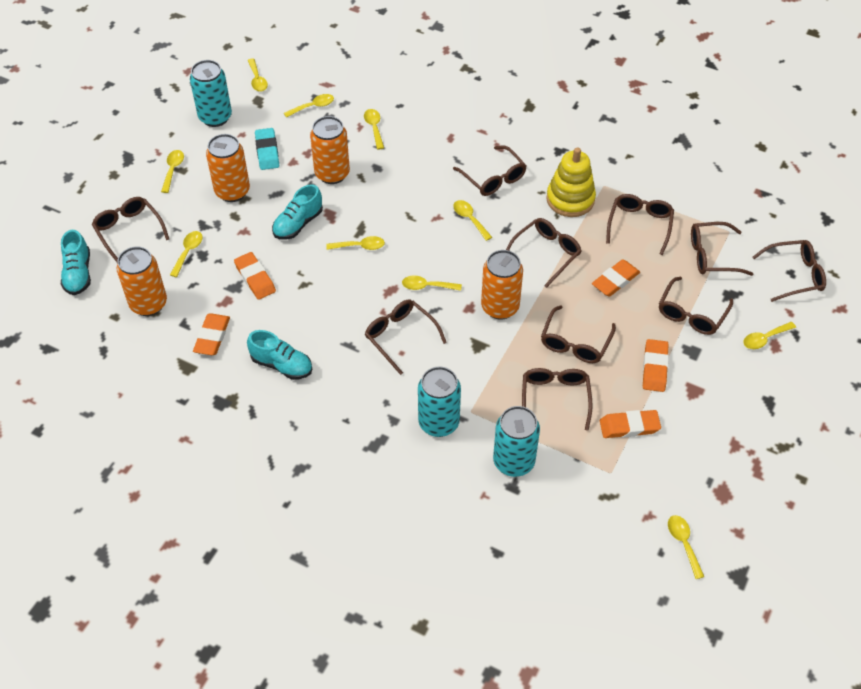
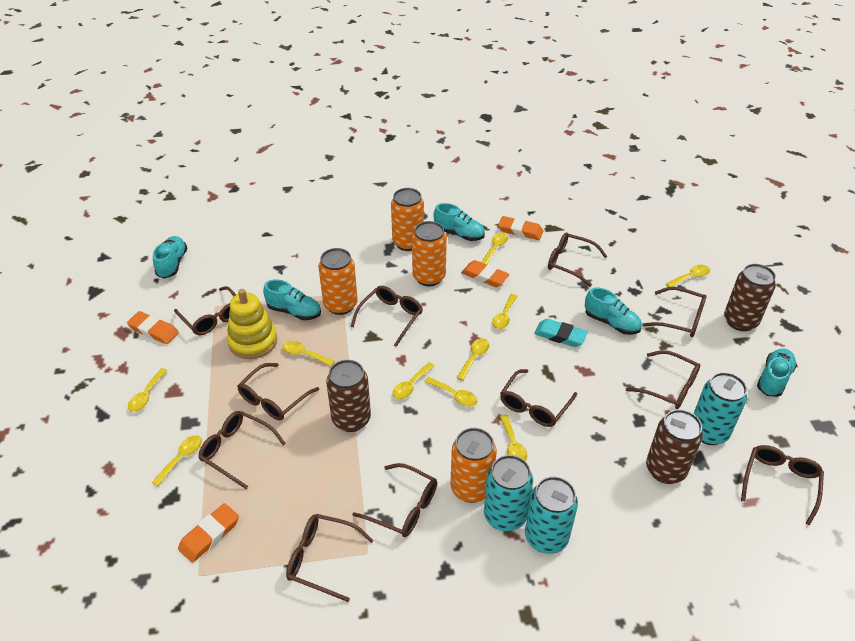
brown can: 0 -> 3
brown glasses: 10 -> 11
orange eraser: 5 -> 4
turquoise shoe: 3 -> 5

